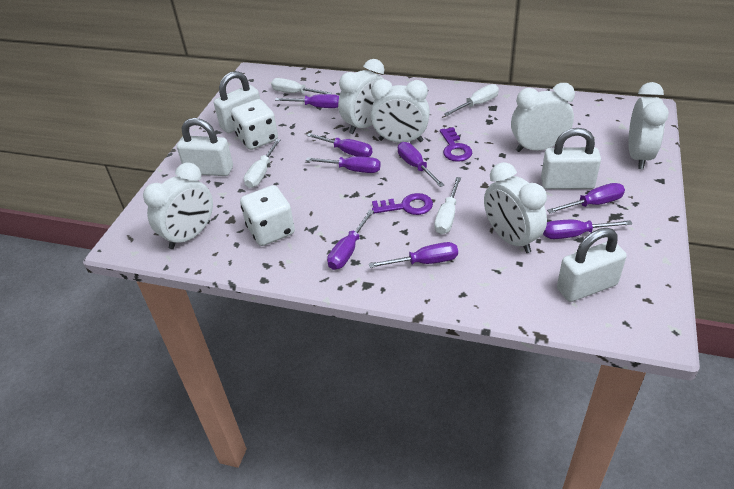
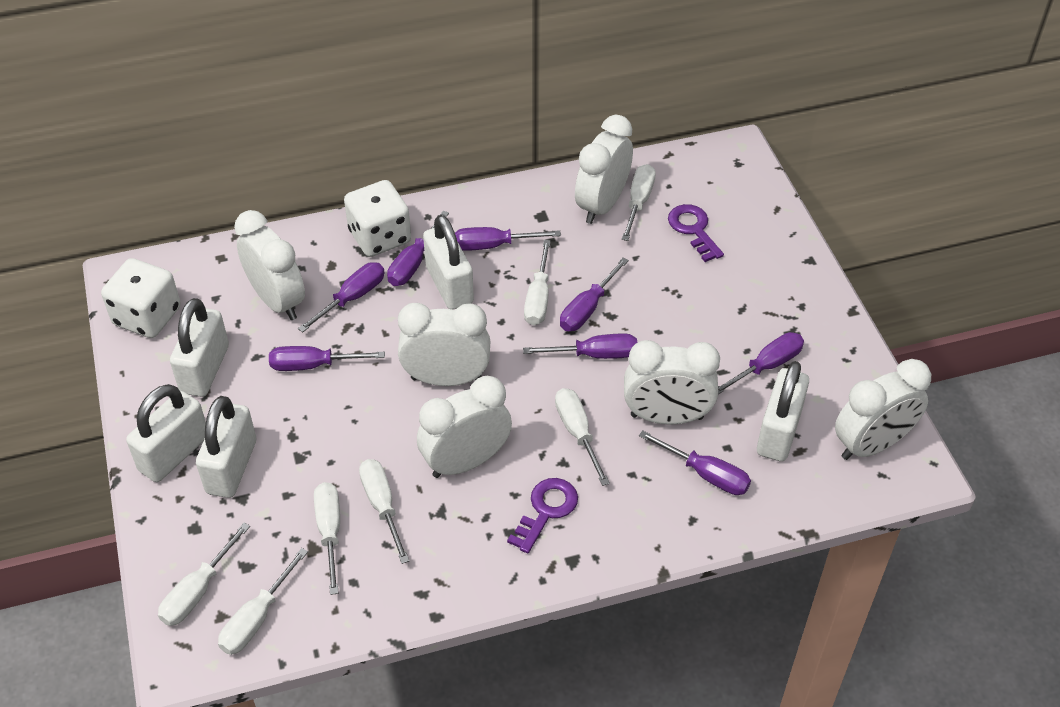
white padlock: 4 -> 5
white screwdriver: 4 -> 7

